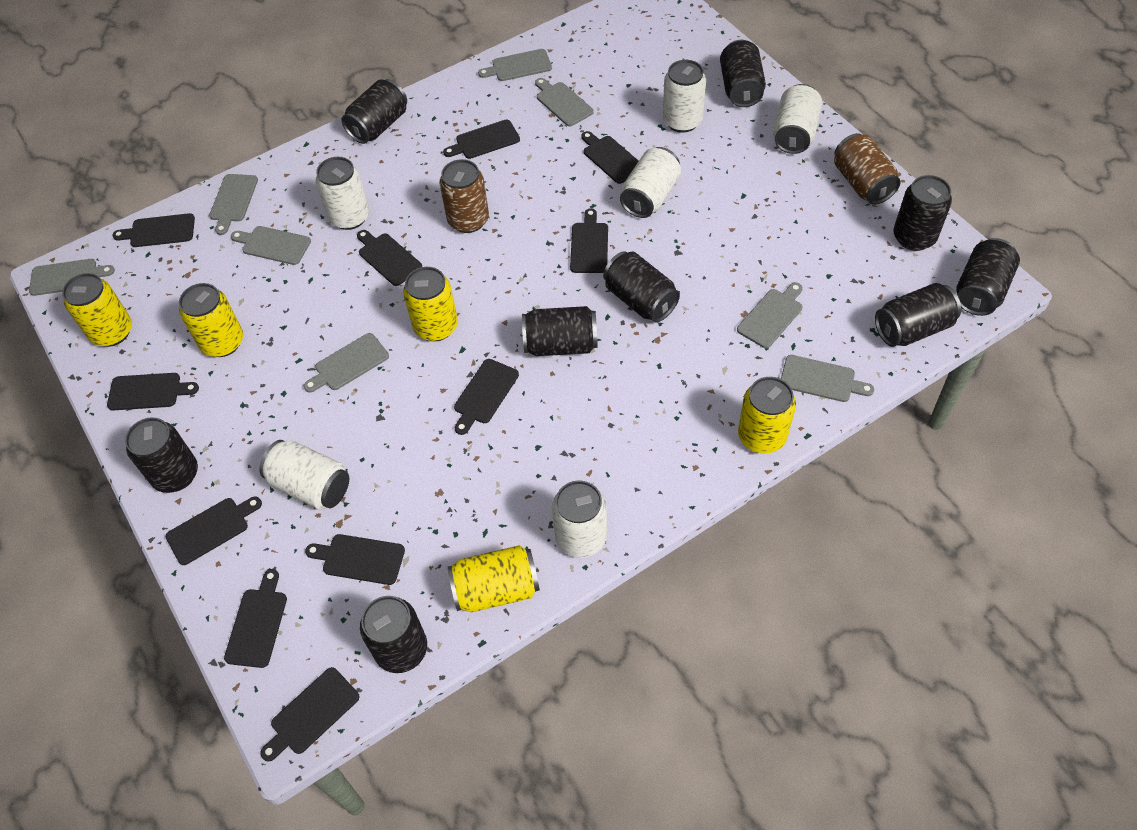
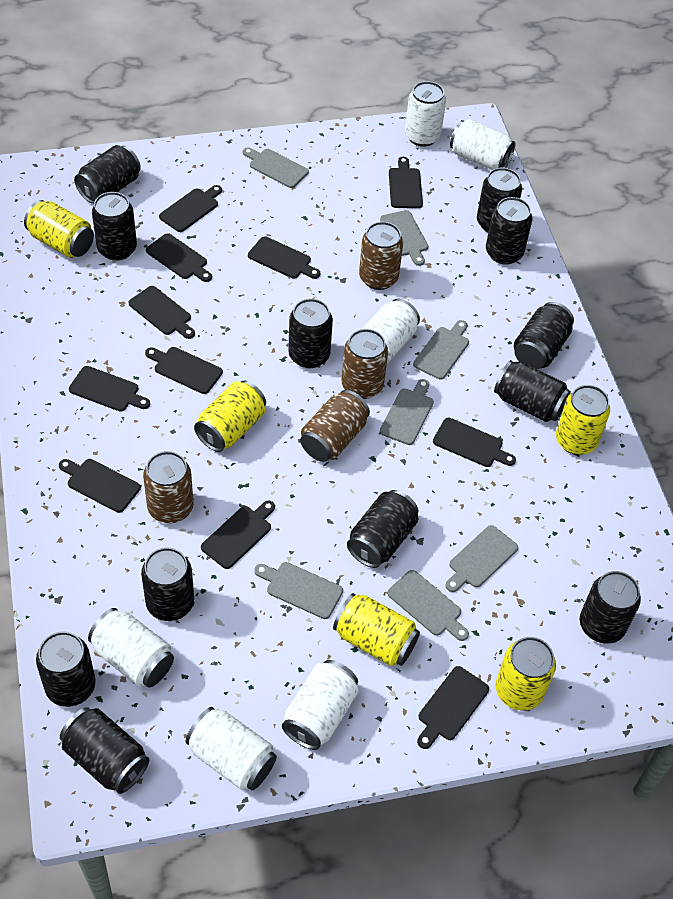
black can: 9 -> 12
brown can: 2 -> 4
grey cutting board: 8 -> 7

